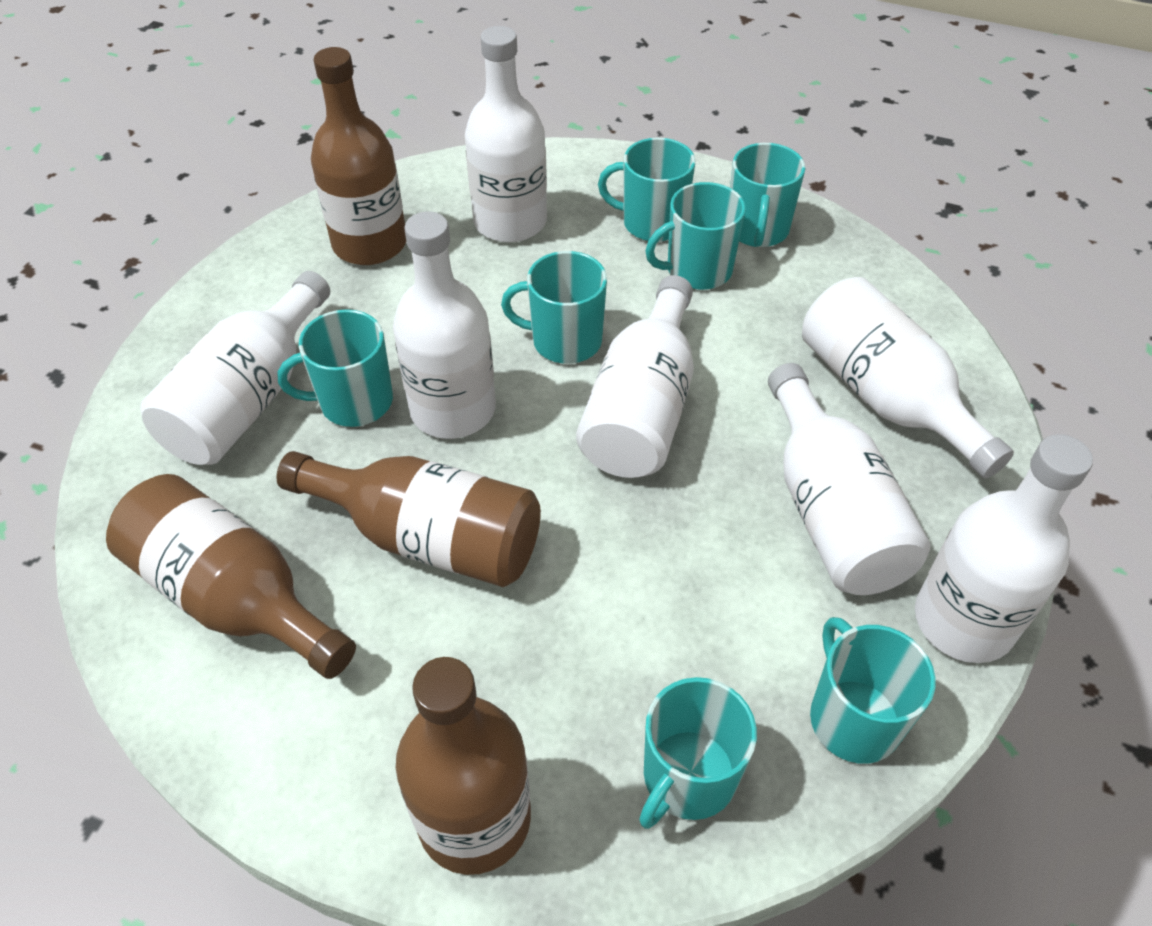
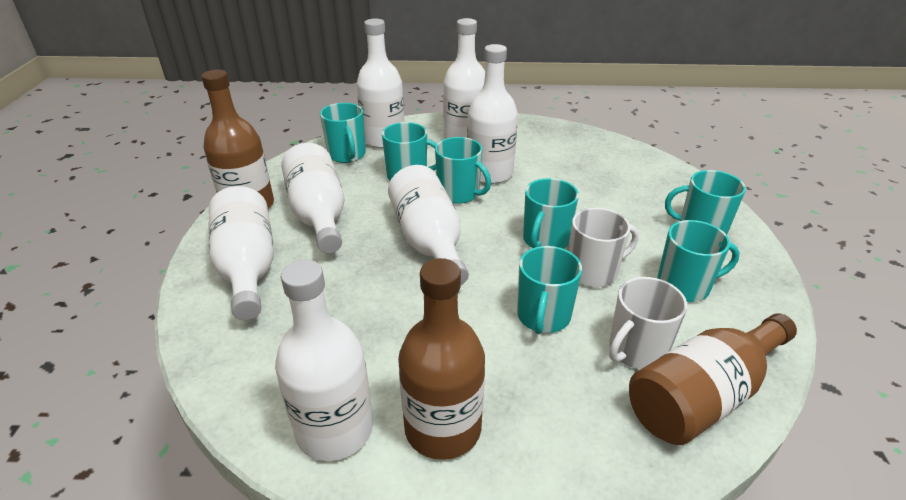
brown bottle: 4 -> 3
white mug: 0 -> 2

